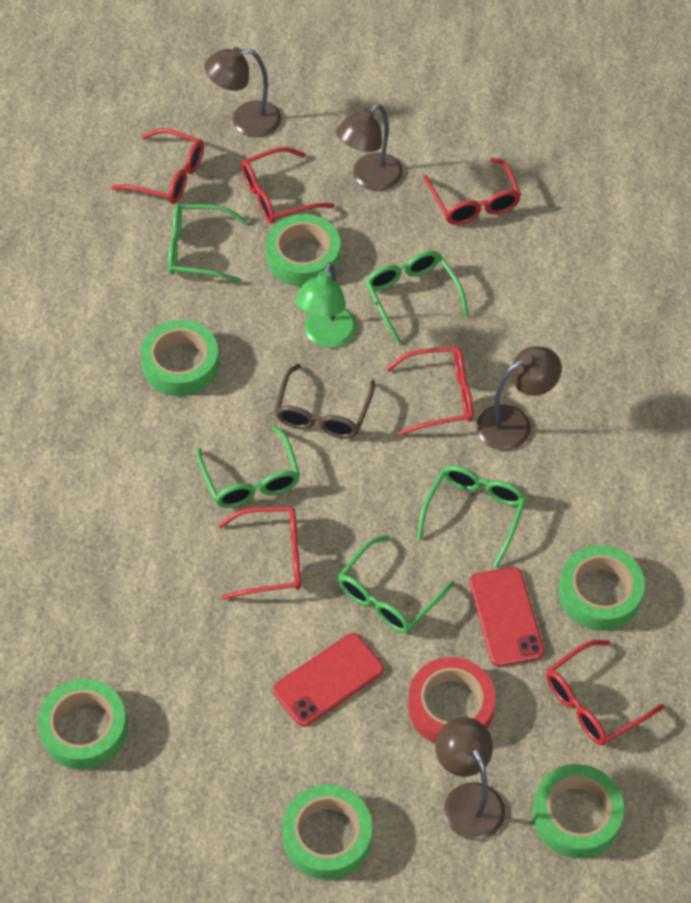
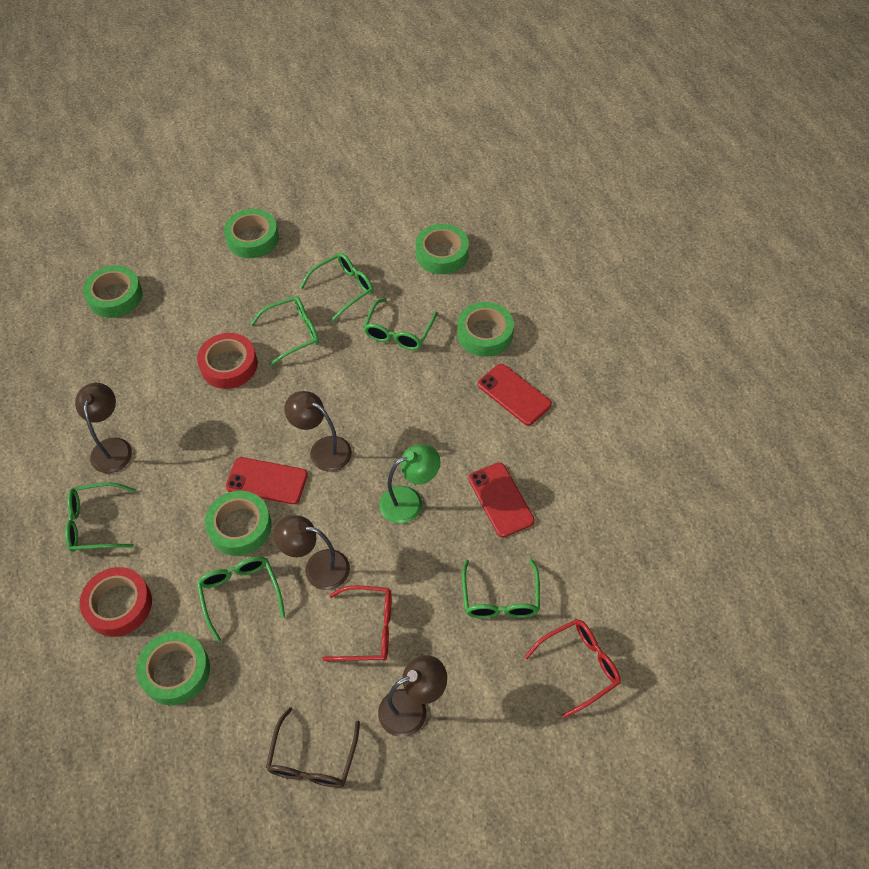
green glasses: 5 -> 6
red glasses: 6 -> 2
red phone: 2 -> 3
red tape: 1 -> 2

